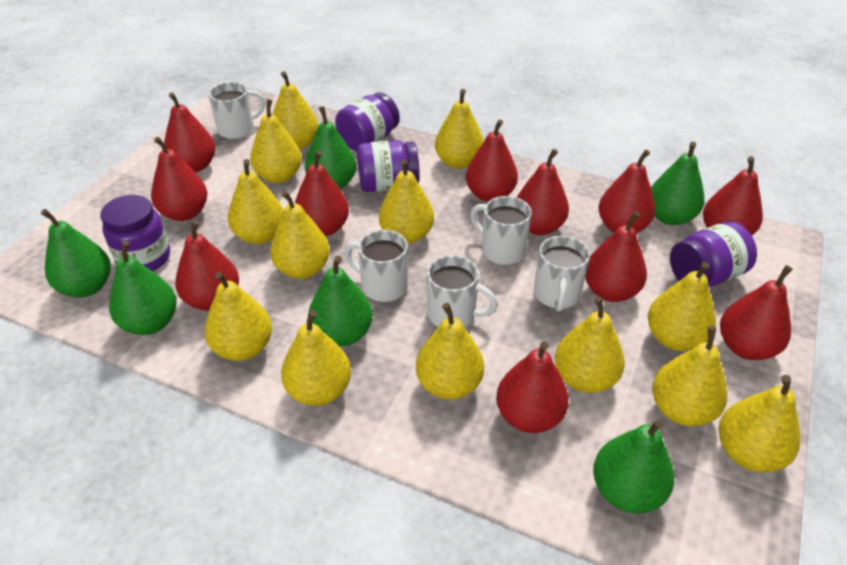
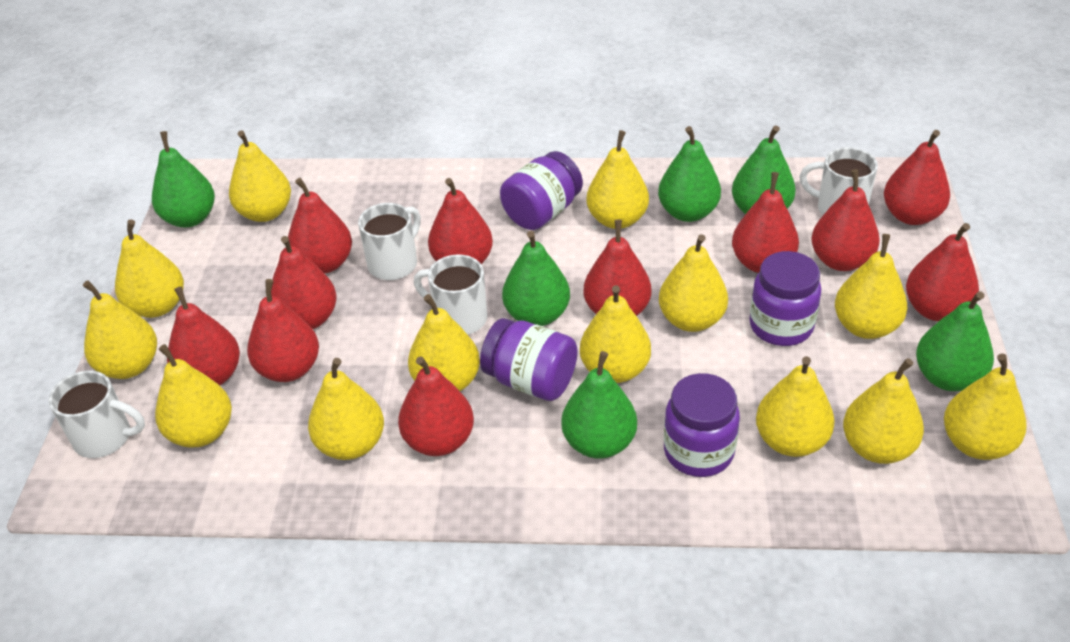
white mug: 5 -> 4

